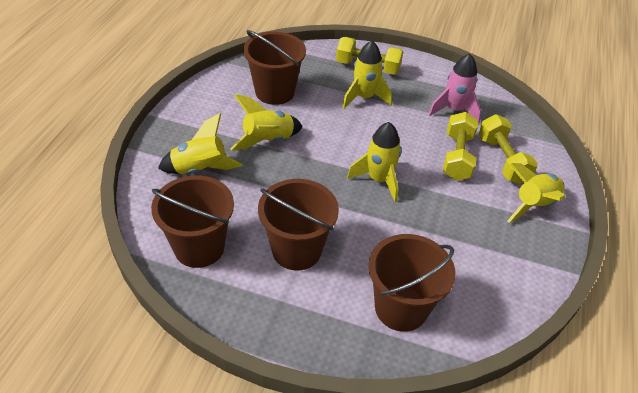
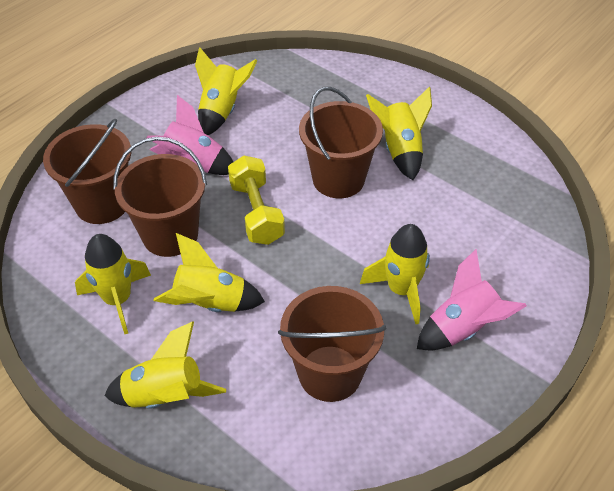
pink rocket: 1 -> 2
yellow dumbbell: 3 -> 1
yellow rocket: 5 -> 6

